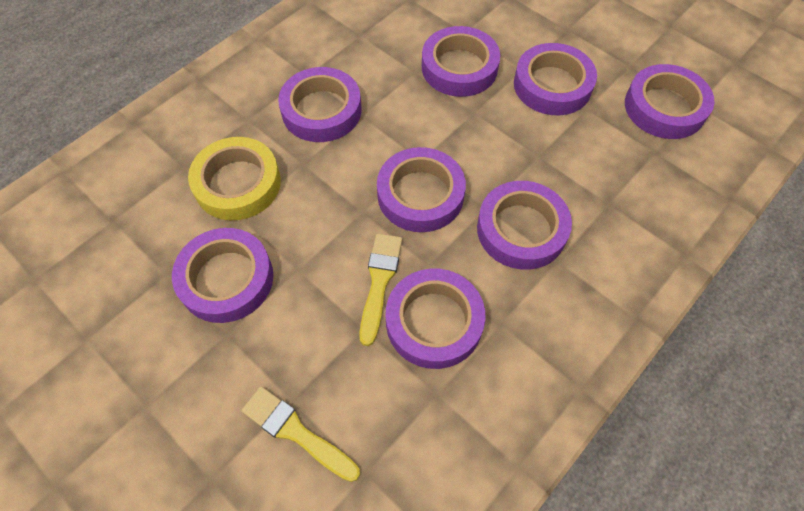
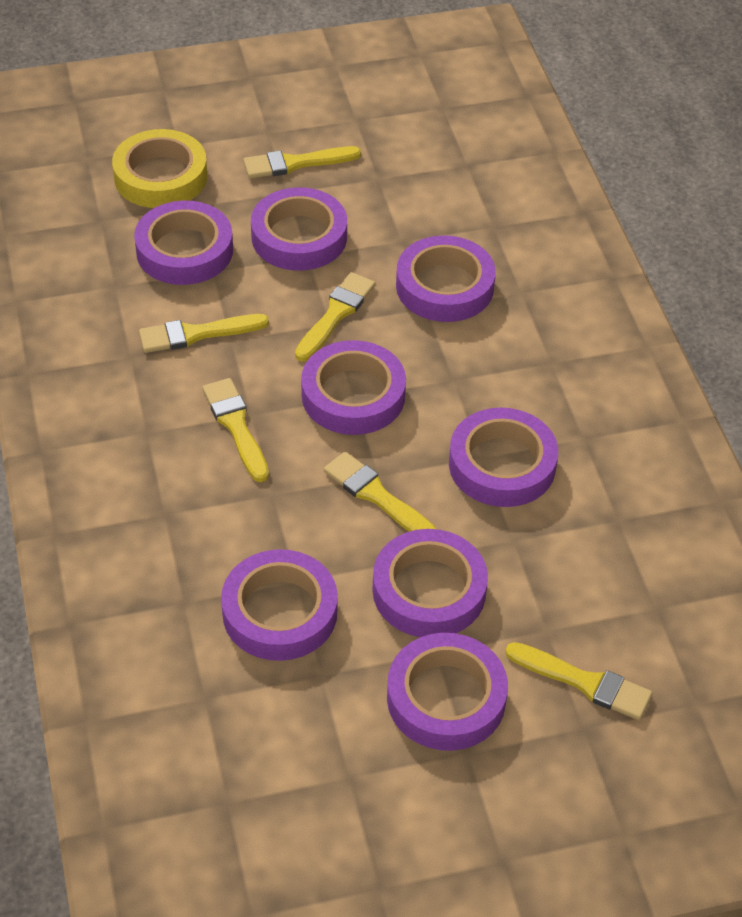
yellow brush: 2 -> 6

